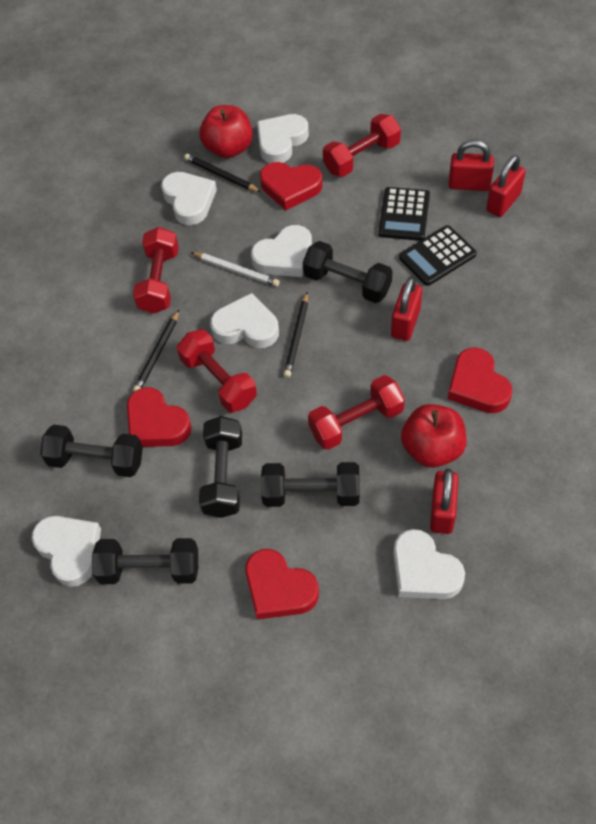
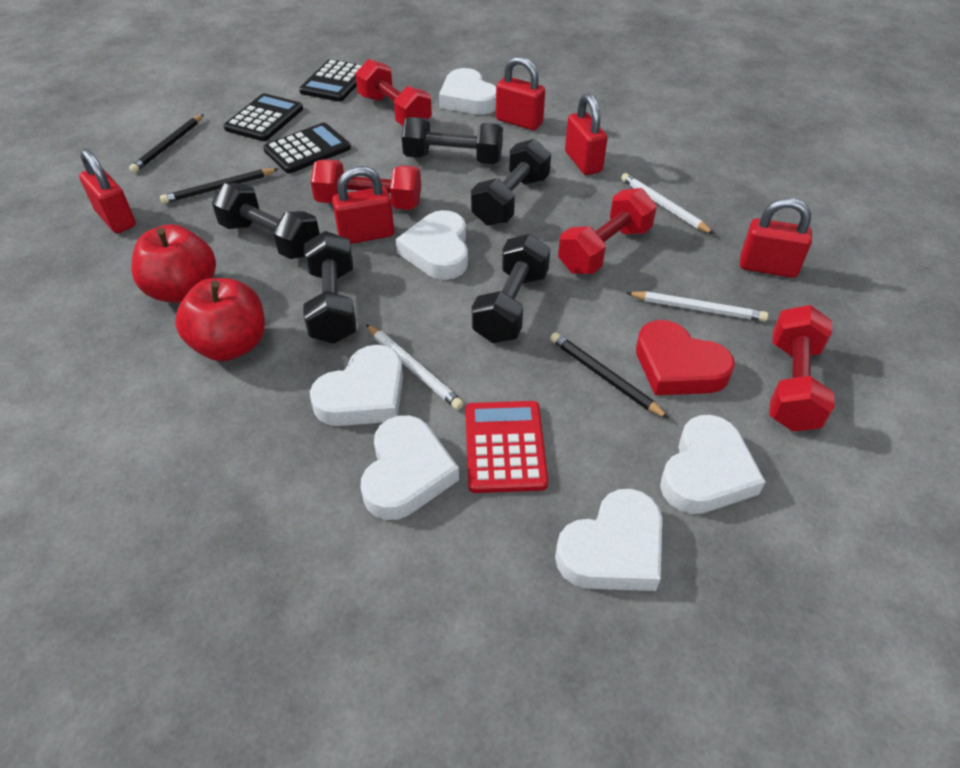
black calculator: 2 -> 3
red calculator: 0 -> 1
red heart: 4 -> 1
red padlock: 4 -> 5
white pencil: 1 -> 3

